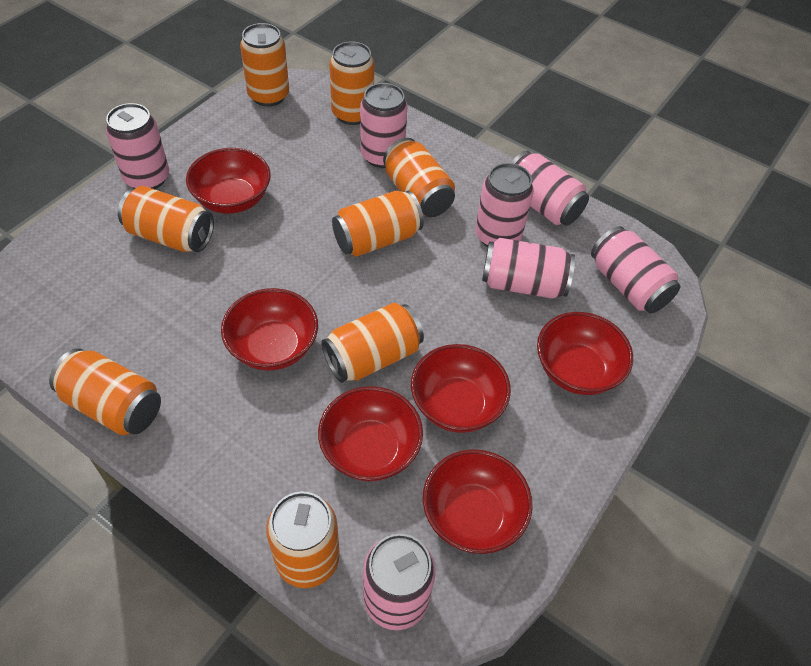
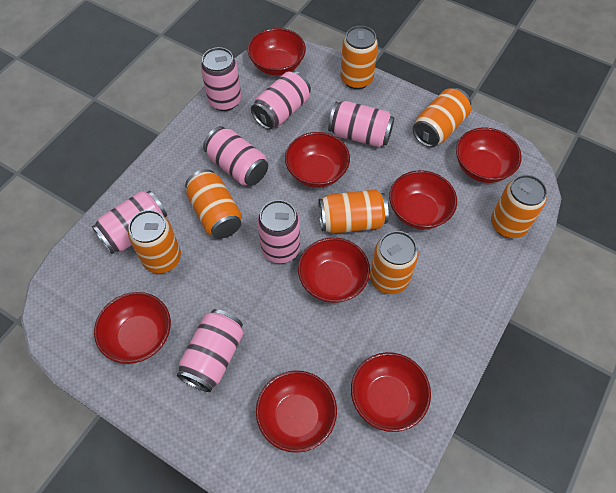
orange can: 8 -> 7
red bowl: 6 -> 8

